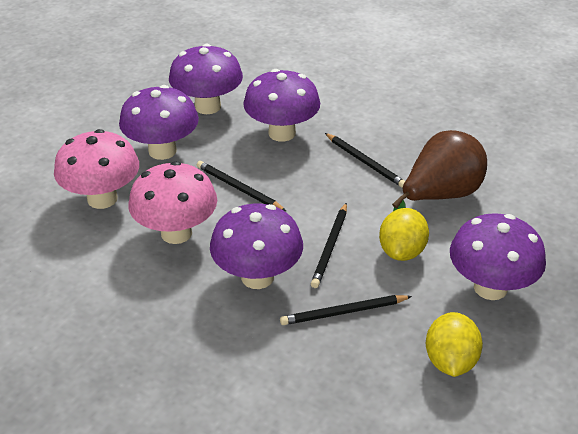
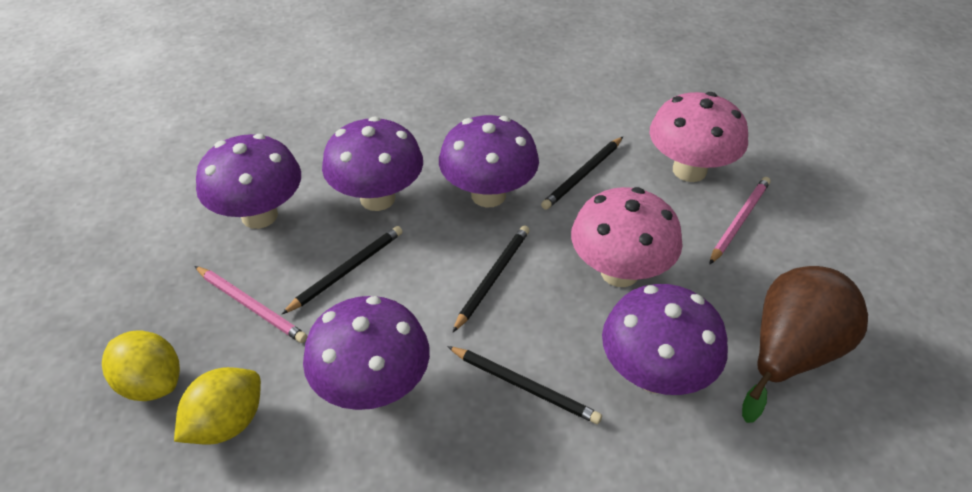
pink pencil: 0 -> 2

